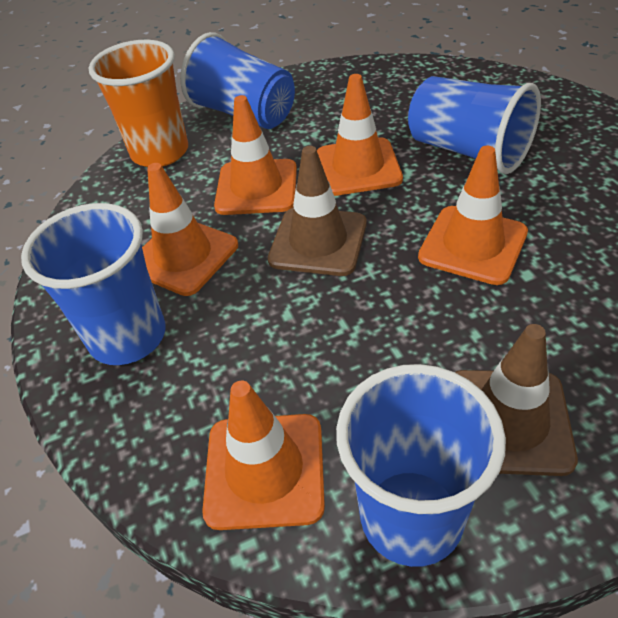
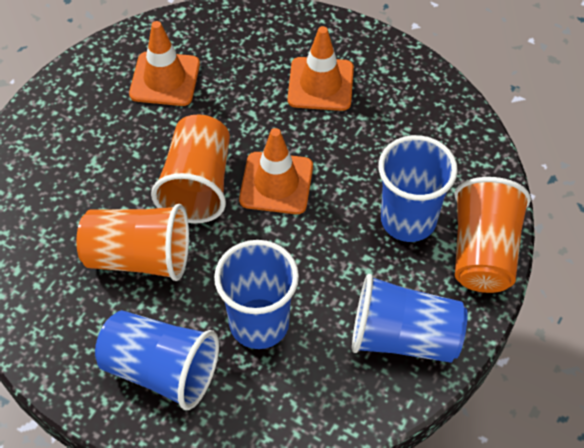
brown traffic cone: 2 -> 0
orange cup: 1 -> 3
orange traffic cone: 5 -> 3

